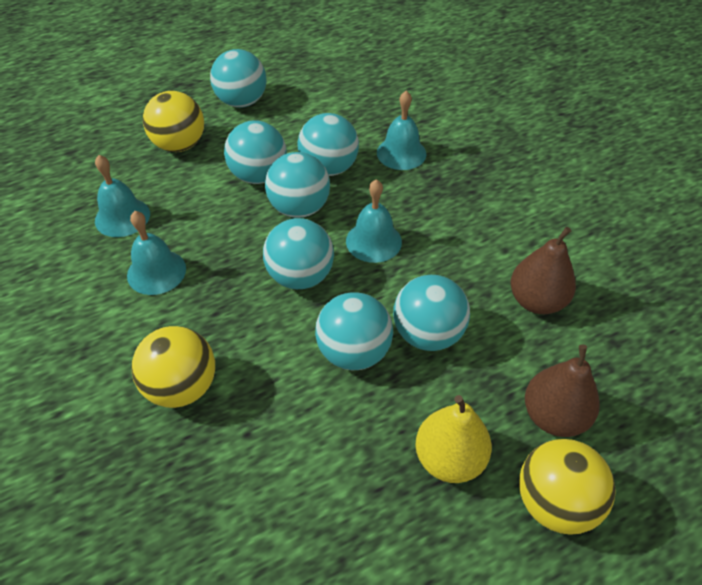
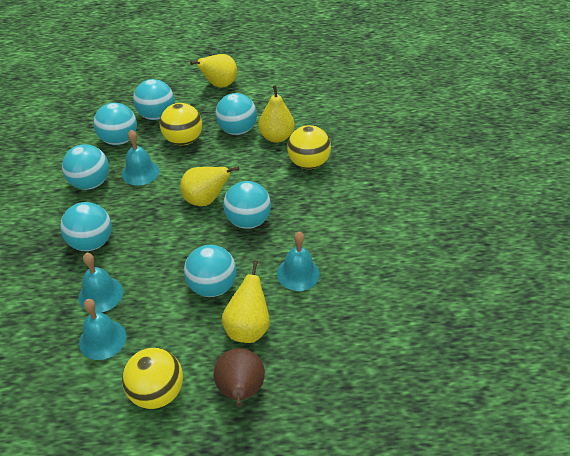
brown pear: 2 -> 1
yellow pear: 1 -> 4

